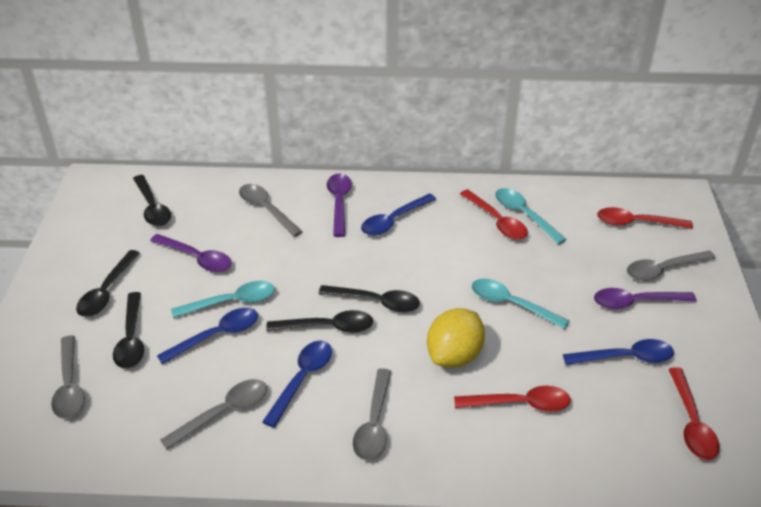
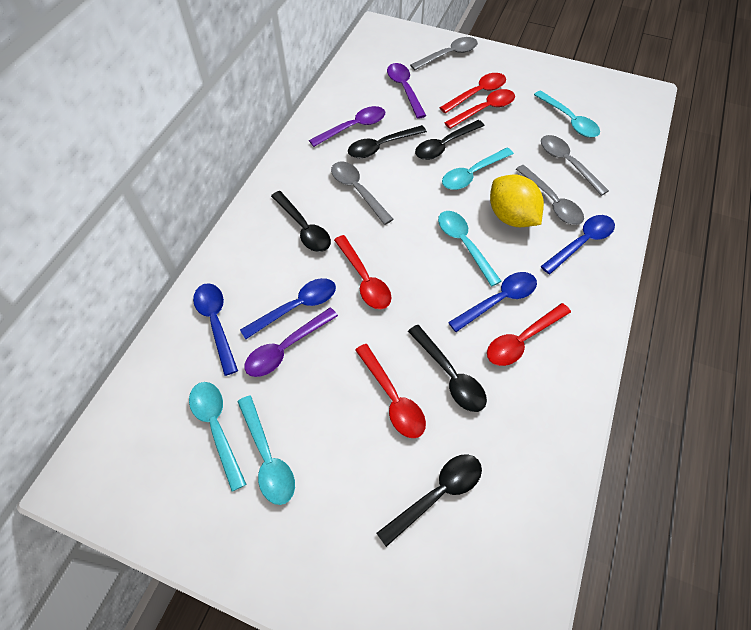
grey spoon: 5 -> 4
red spoon: 4 -> 5
turquoise spoon: 3 -> 5

